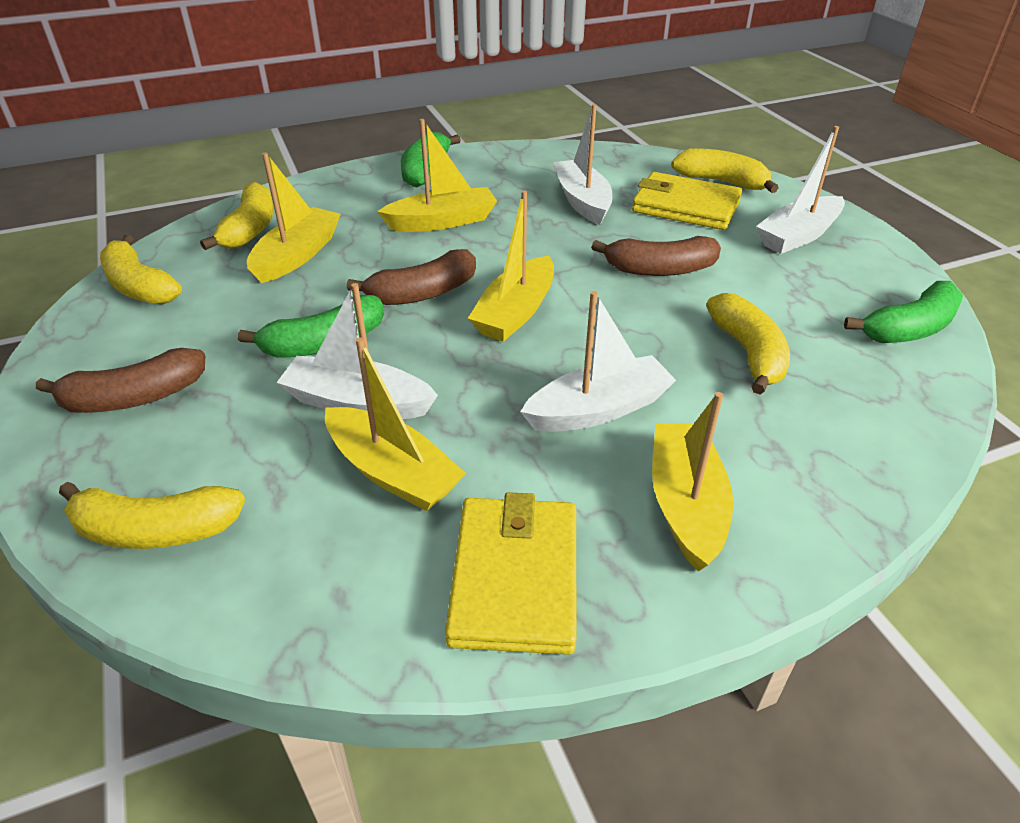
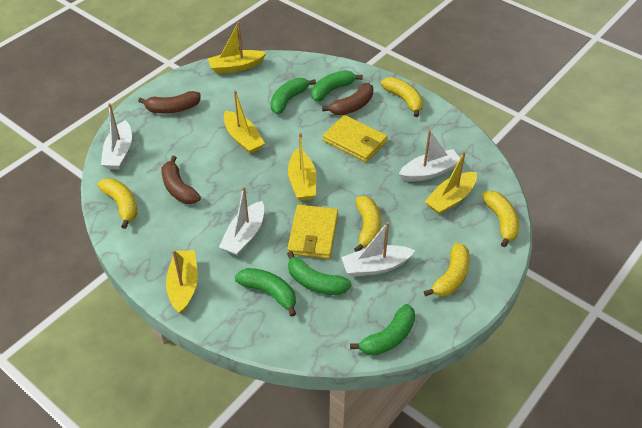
green banana: 3 -> 5

